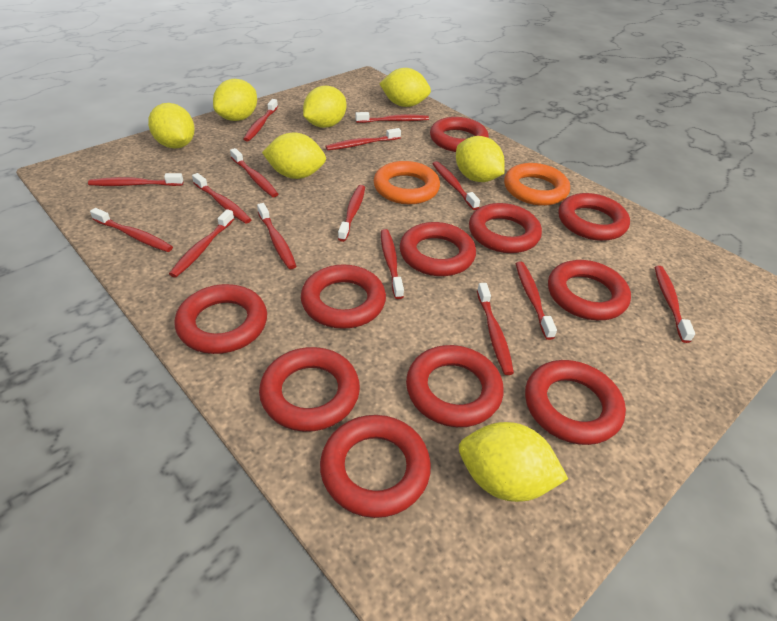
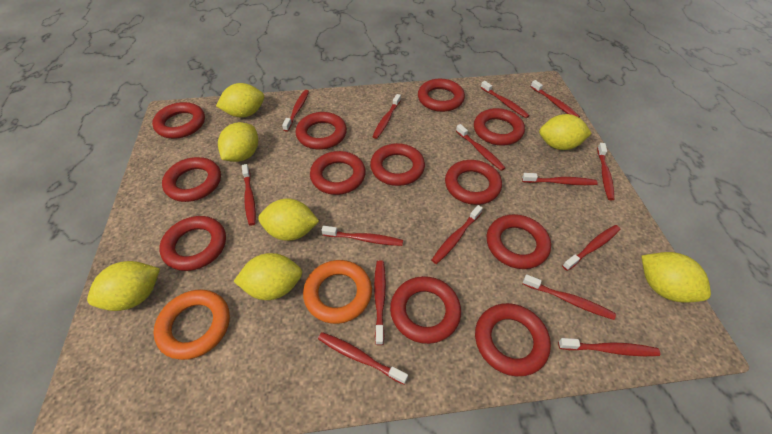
red ring: 11 -> 12

